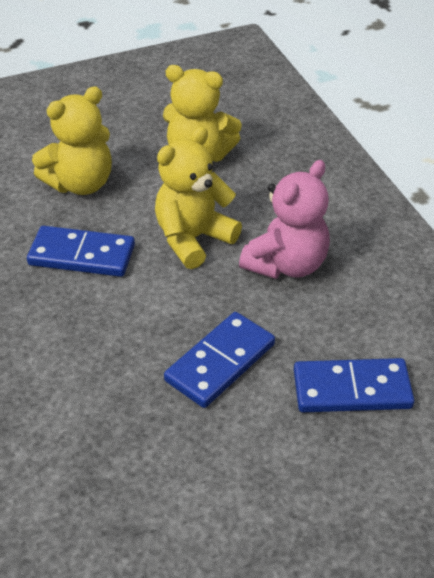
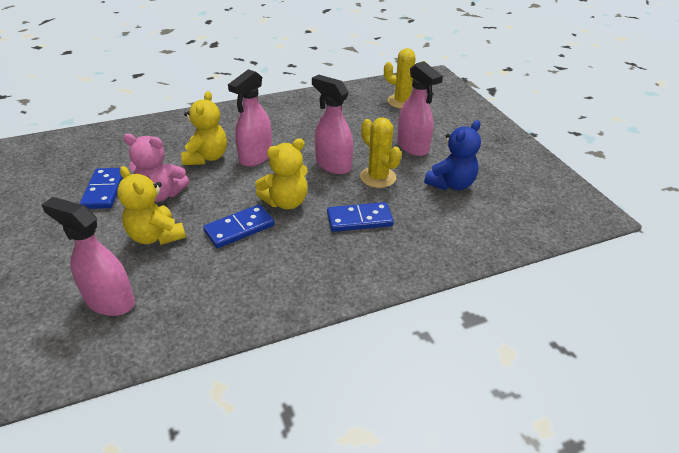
blue teddy bear: 0 -> 1
pink spray bottle: 0 -> 4
yellow cactus: 0 -> 2

